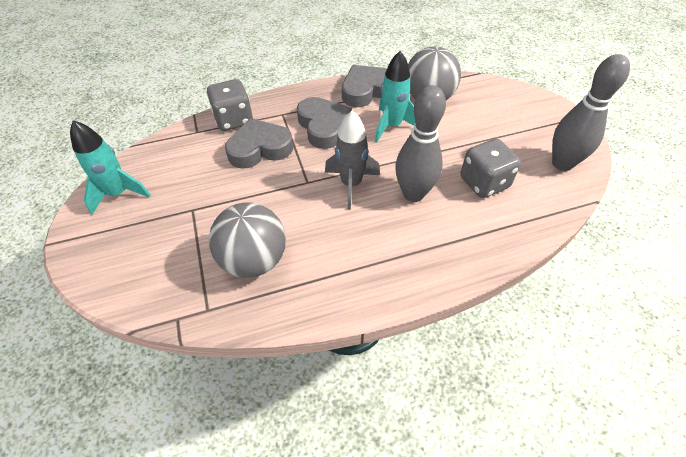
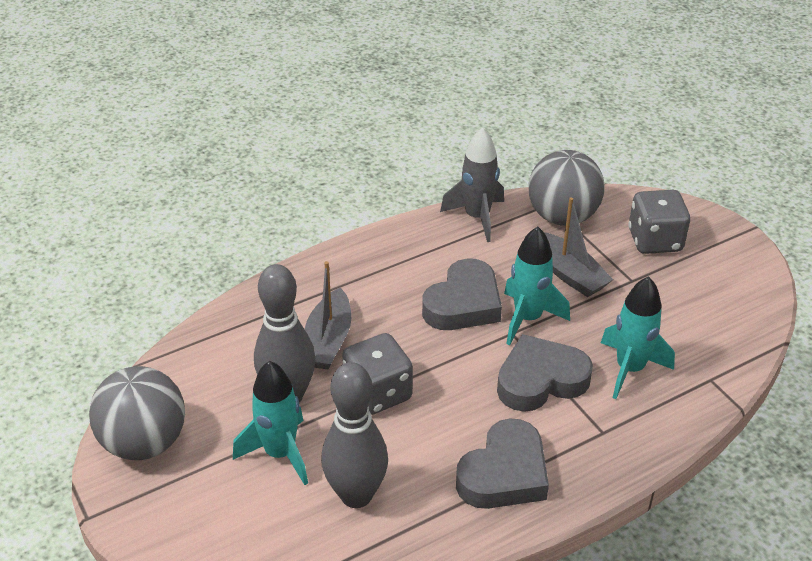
grey boat: 0 -> 2
turquoise rocket: 2 -> 3

